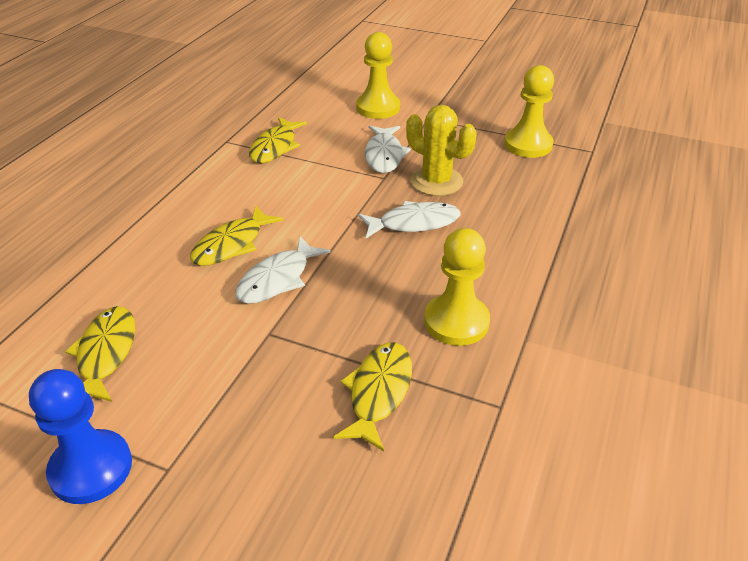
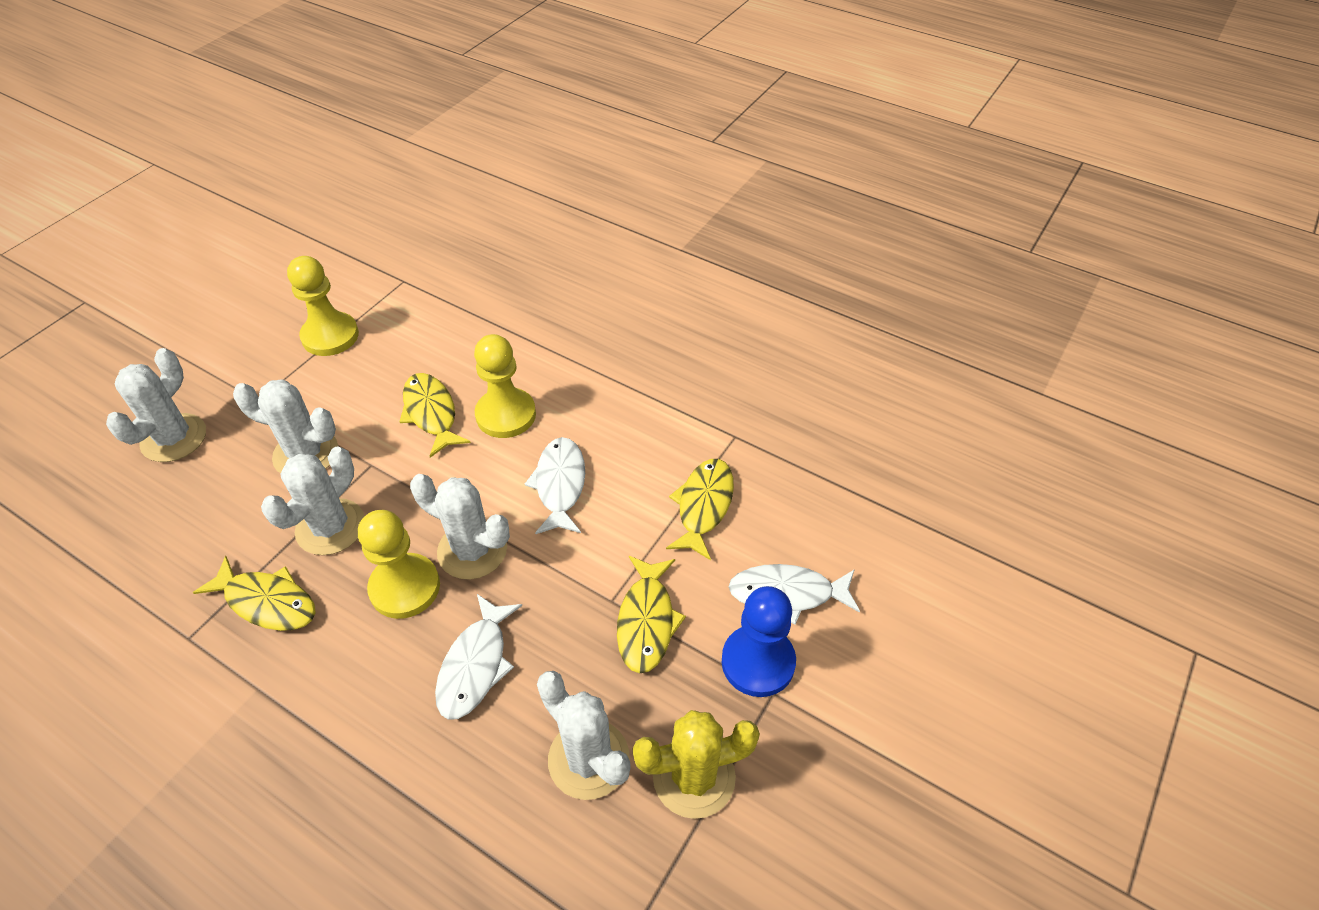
white cactus: 0 -> 5

